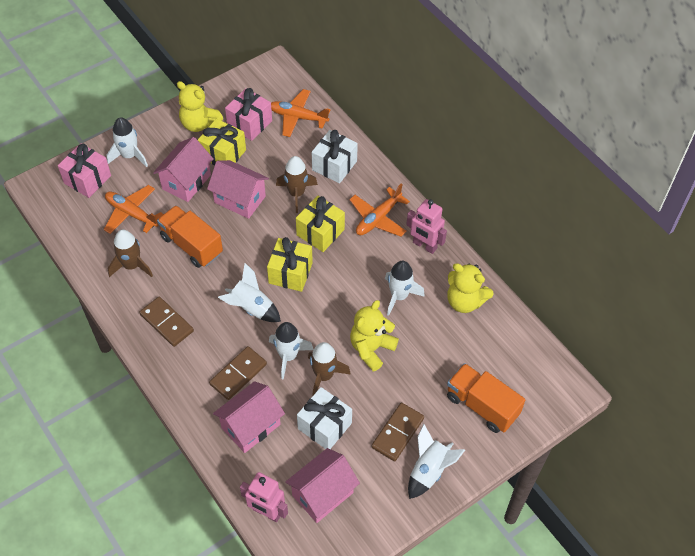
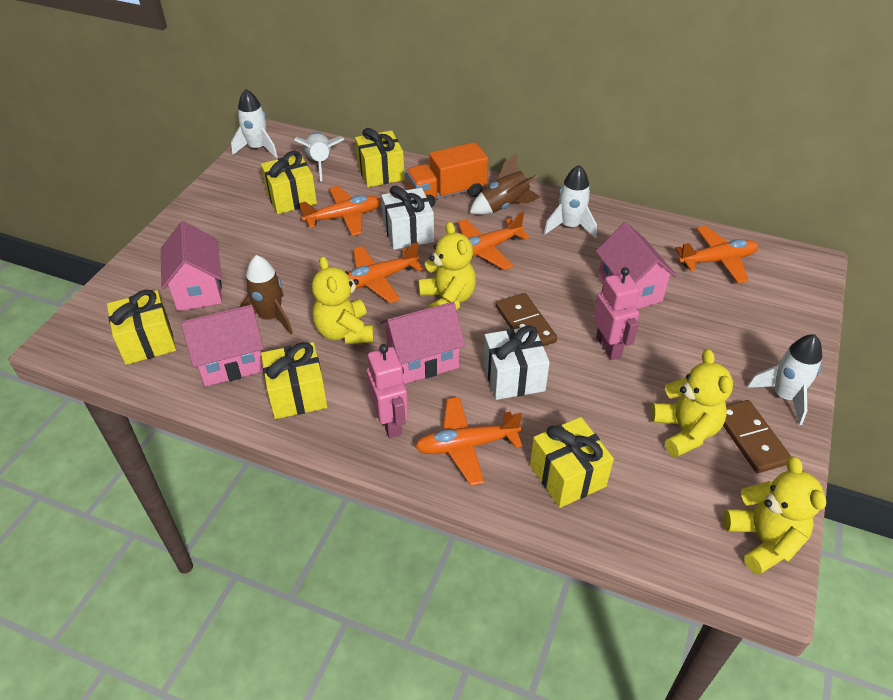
brown domino: 3 -> 2
brown rocket: 3 -> 2
orange plane: 3 -> 5
orange truck: 2 -> 1
pink gift: 2 -> 0
white rocket: 5 -> 4
yellow gift: 3 -> 5
yellow teddy bear: 3 -> 4

